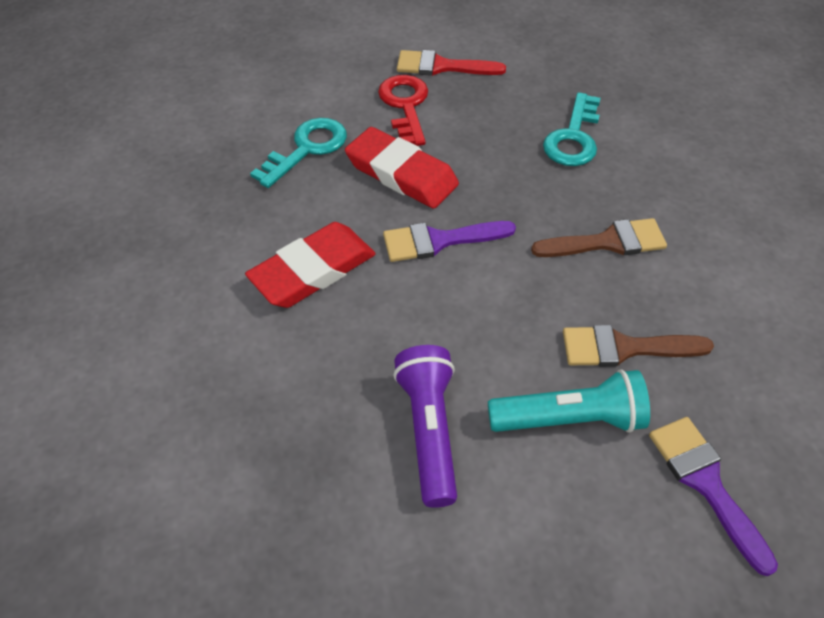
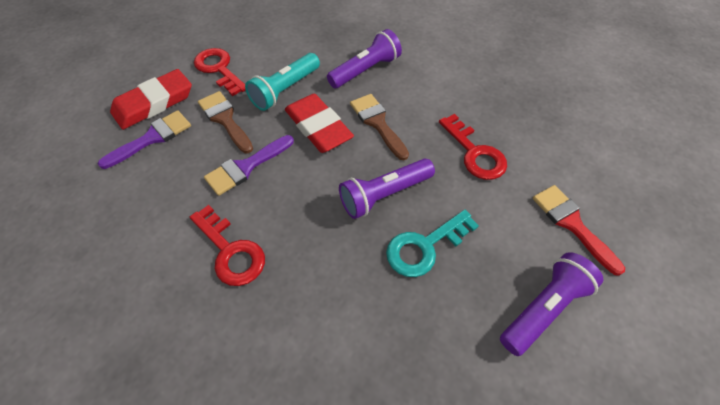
purple flashlight: 1 -> 3
red key: 1 -> 3
turquoise key: 2 -> 1

